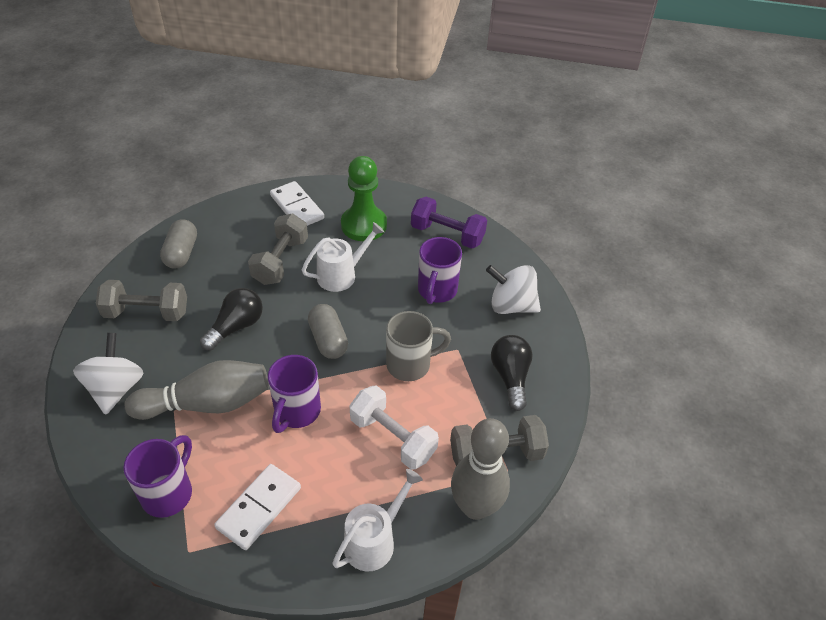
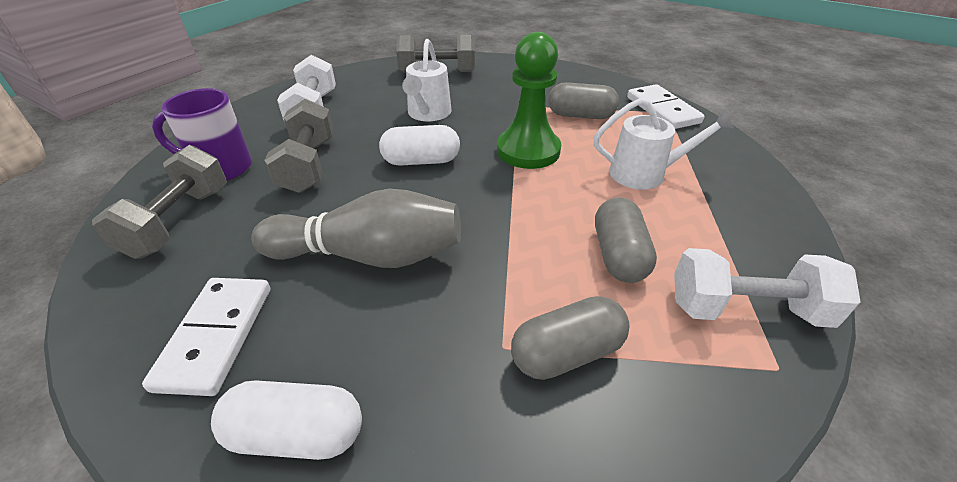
black light bulb: 2 -> 0
grey bowling pin: 2 -> 1
grey capsule: 2 -> 3
grey mug: 1 -> 0
purple dumbbell: 1 -> 0
purple mug: 3 -> 1
white capsule: 0 -> 2
white dumbbell: 1 -> 2
white spinning top: 2 -> 0

